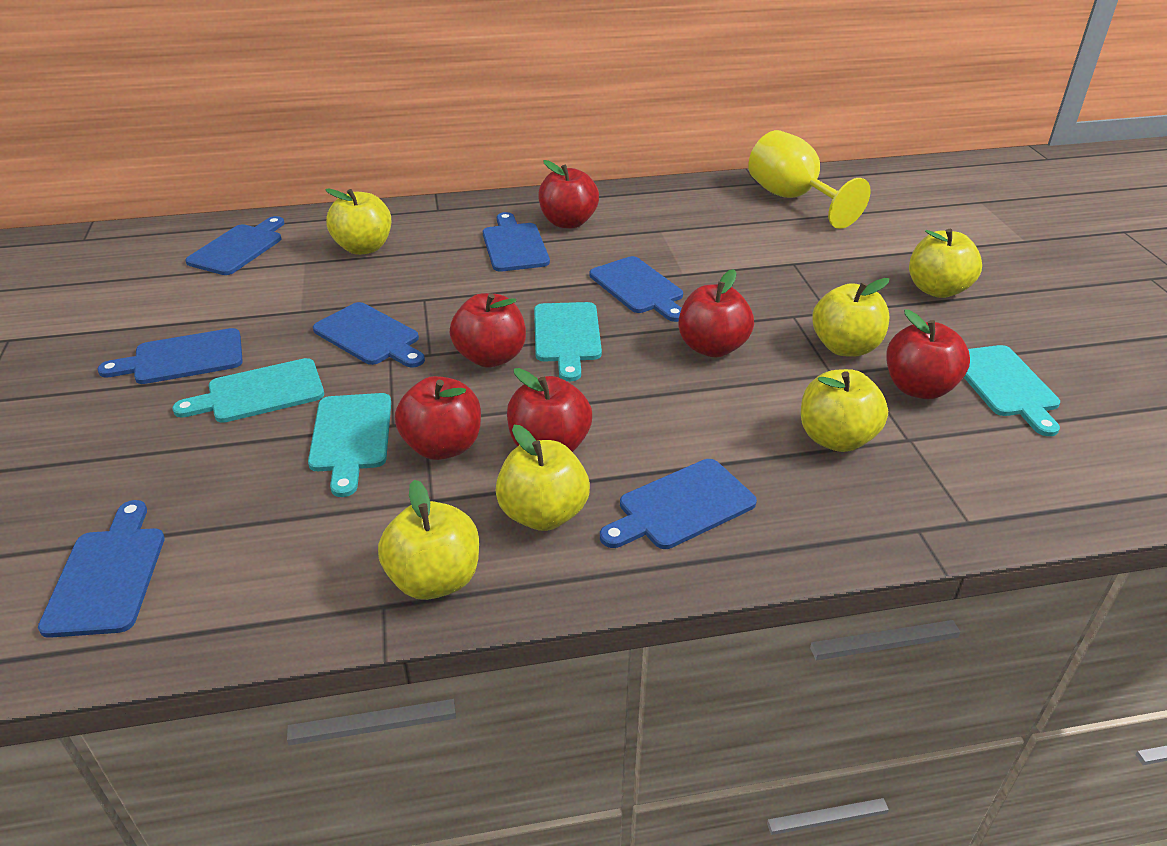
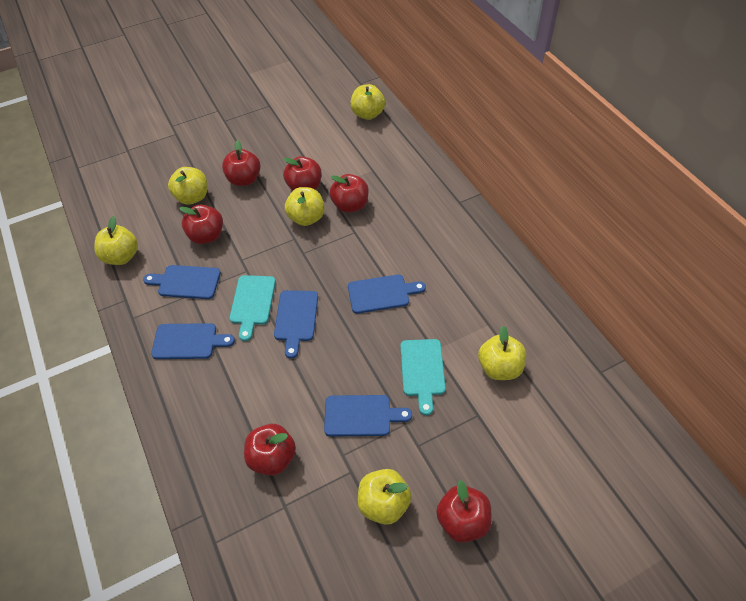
blue cutting board: 7 -> 5
turquoise cutting board: 4 -> 2
yellow goblet: 1 -> 0

